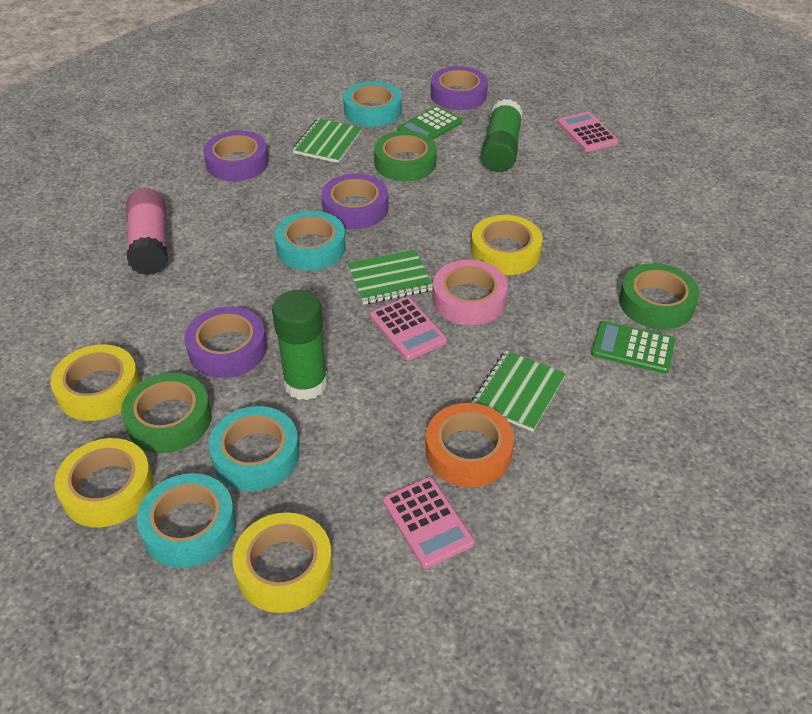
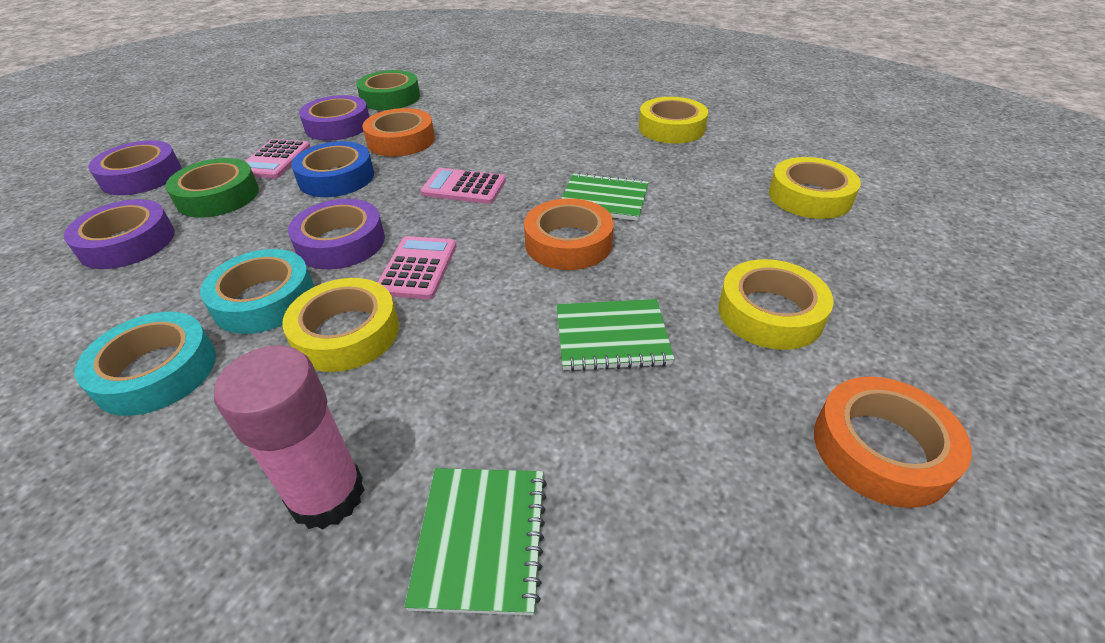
blue tape: 0 -> 1
green calculator: 2 -> 0
green glue stick: 2 -> 0
green tape: 3 -> 2
orange tape: 1 -> 3
pink tape: 1 -> 0
turquoise tape: 4 -> 2

